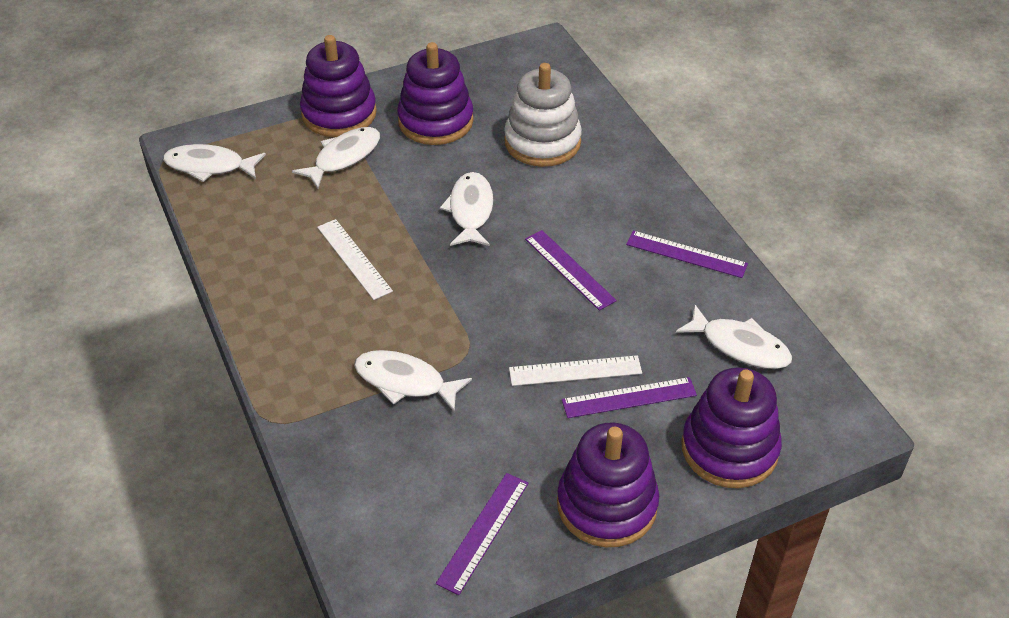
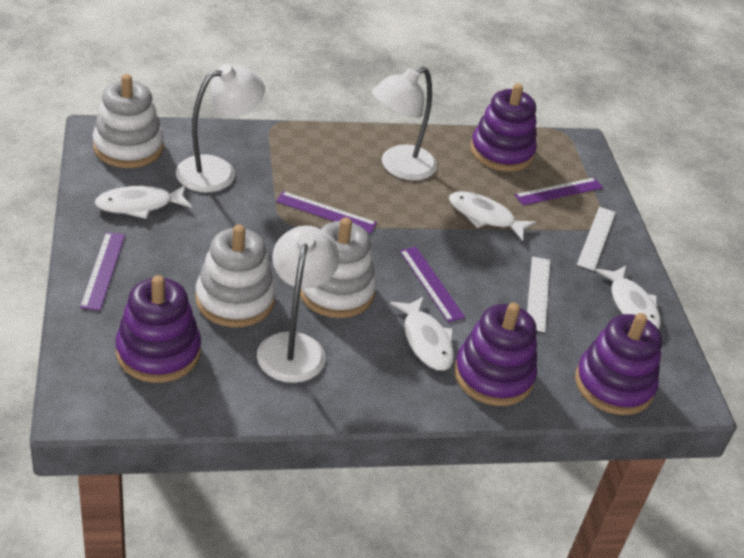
white fish: 5 -> 4
white lamp: 0 -> 3
white stacking toy: 1 -> 3

